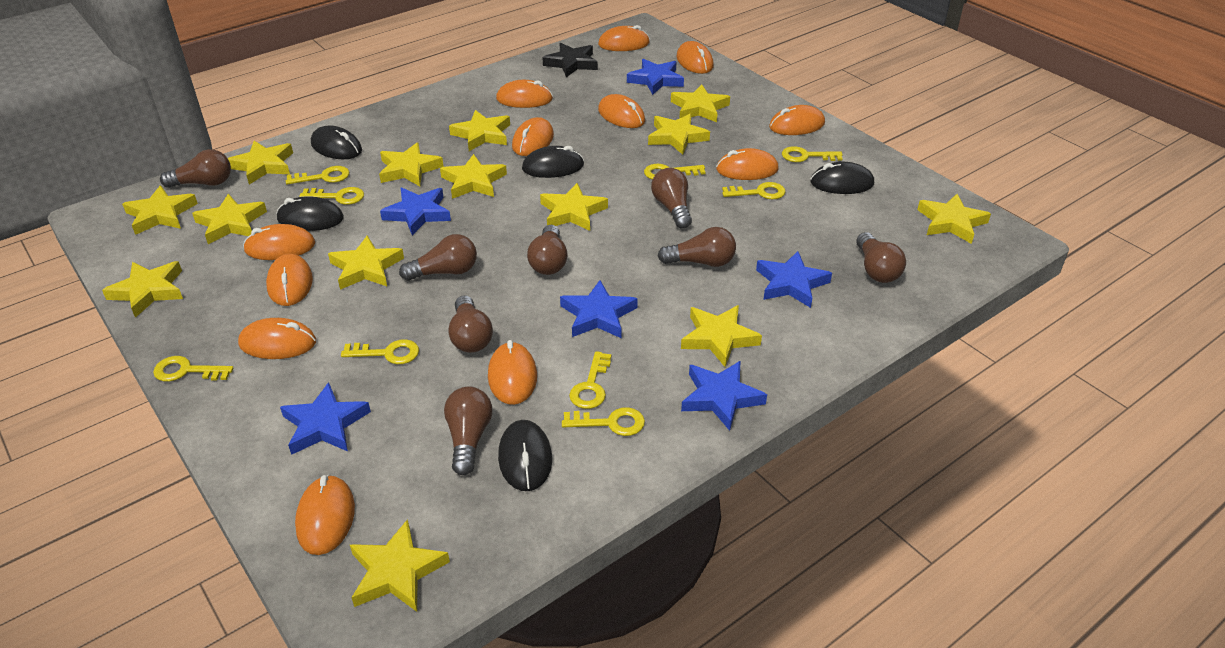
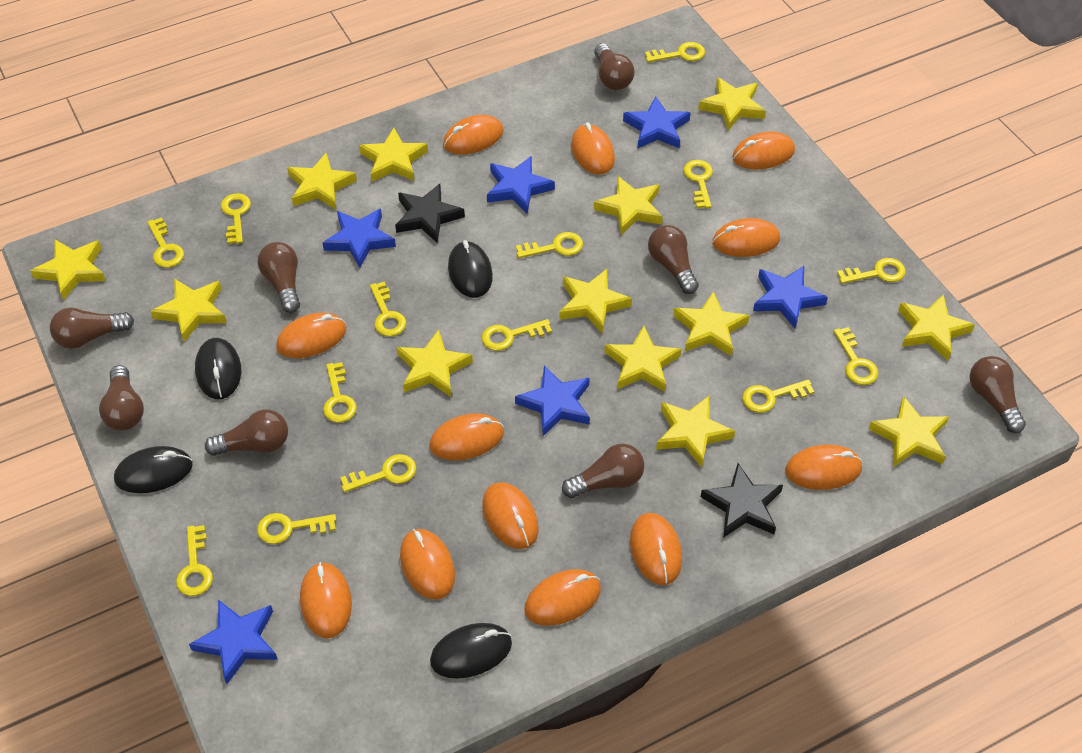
black mouse: 5 -> 4
black star: 1 -> 2
yellow key: 9 -> 14
yellow star: 14 -> 13

